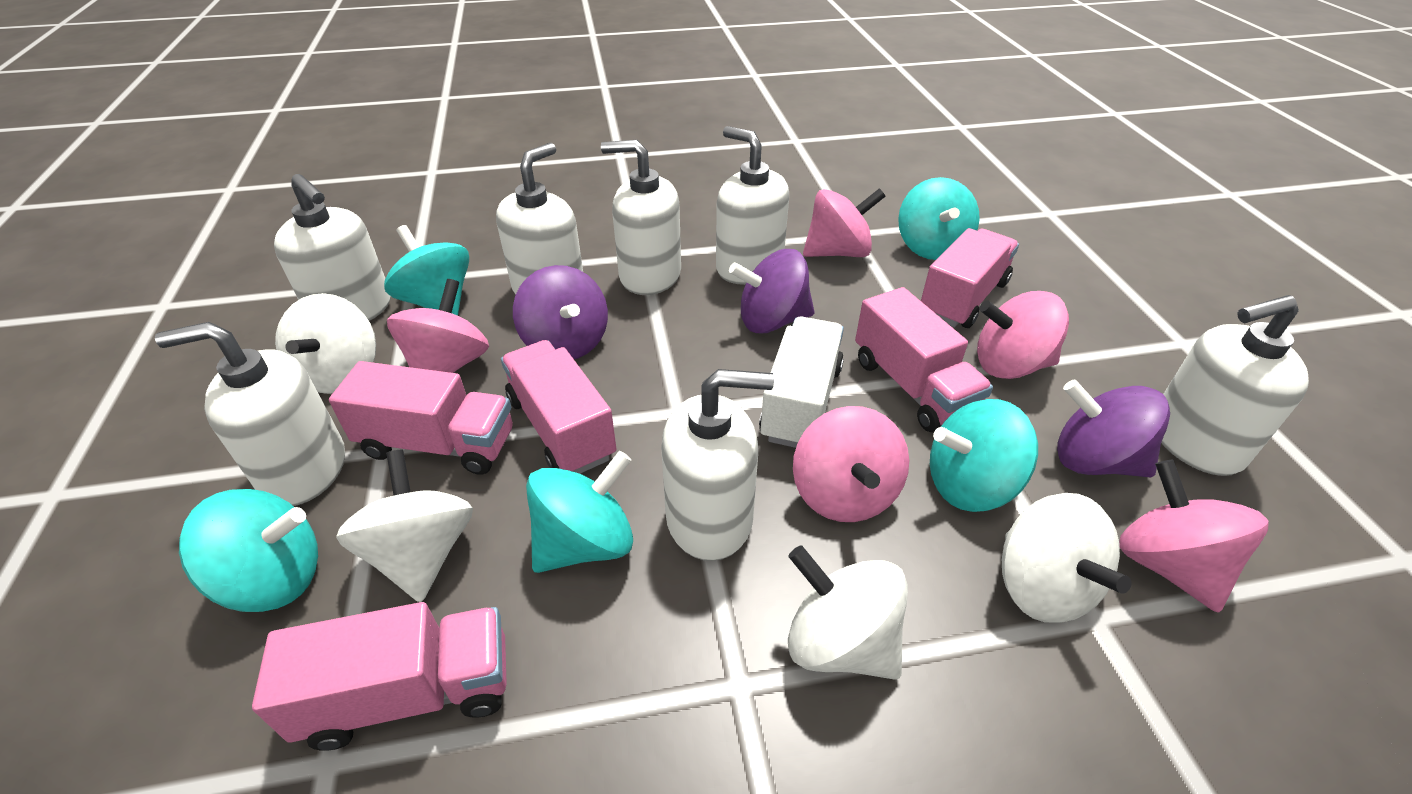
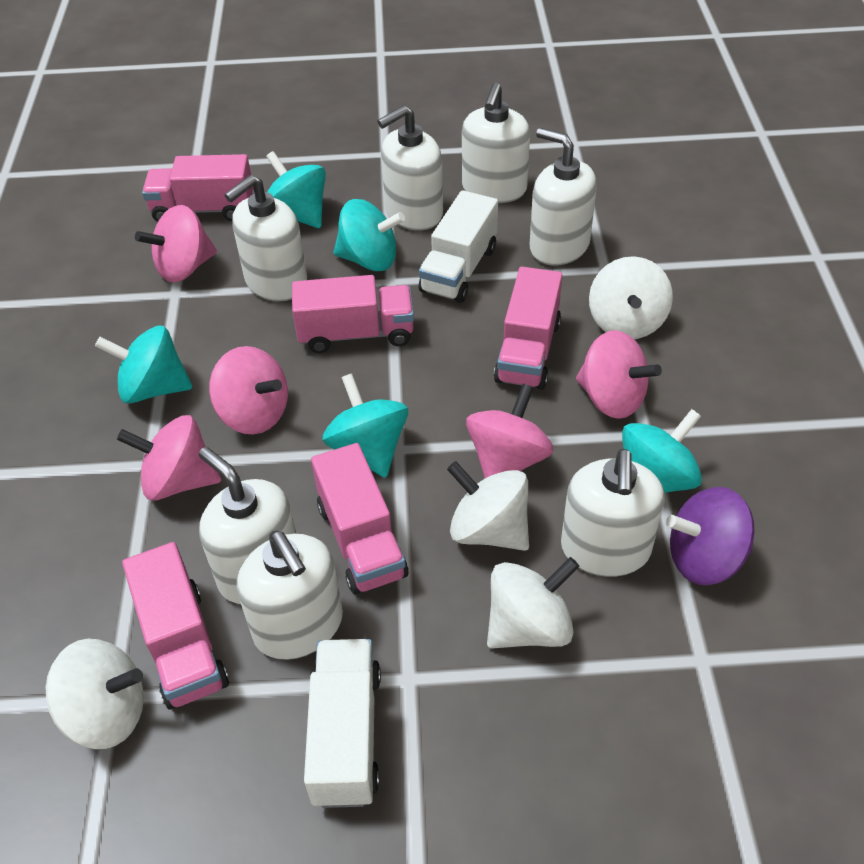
purple spinning top: 3 -> 1
white truck: 1 -> 2

